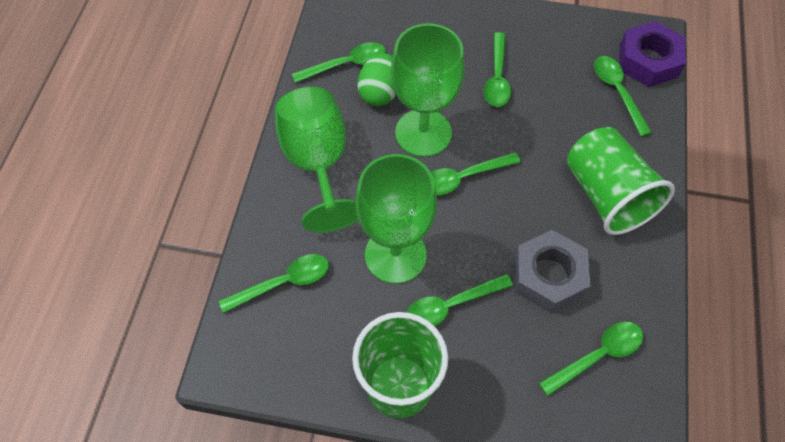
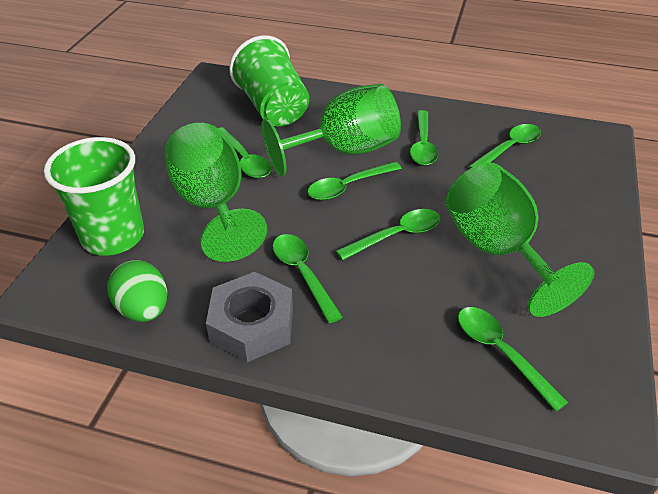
purple nut: 1 -> 0

